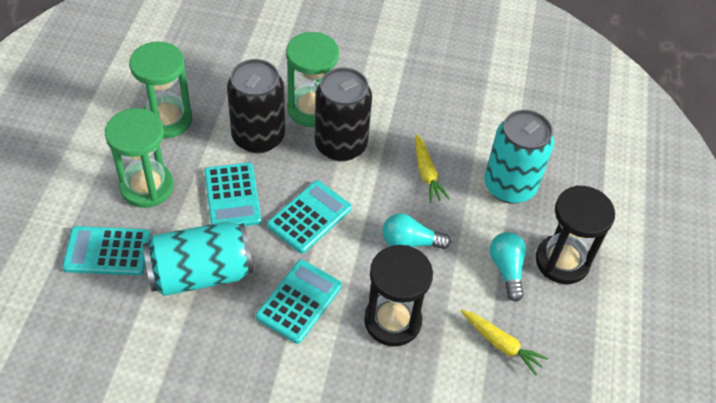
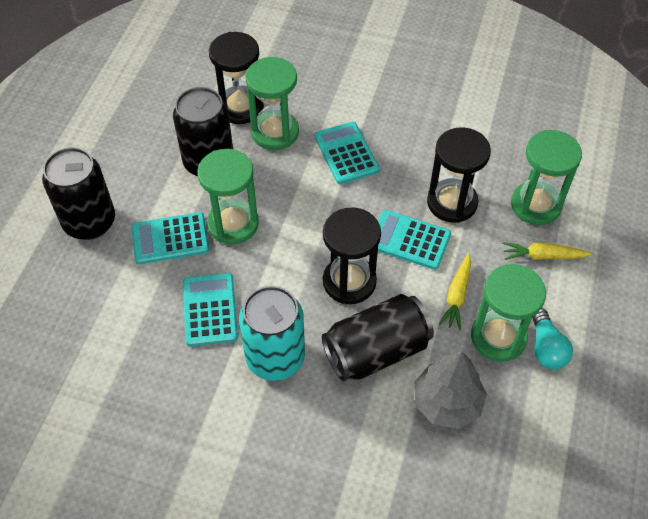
black can: 2 -> 3
black hourglass: 2 -> 3
green hourglass: 3 -> 4
grey tree: 0 -> 1
turquoise can: 2 -> 1
turquoise light bulb: 2 -> 1

